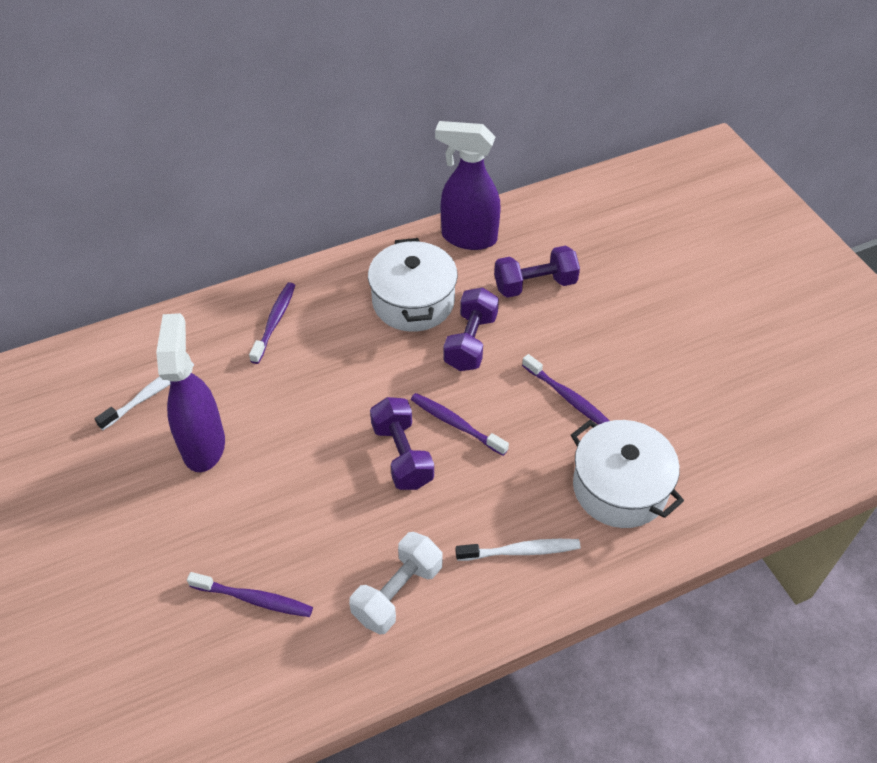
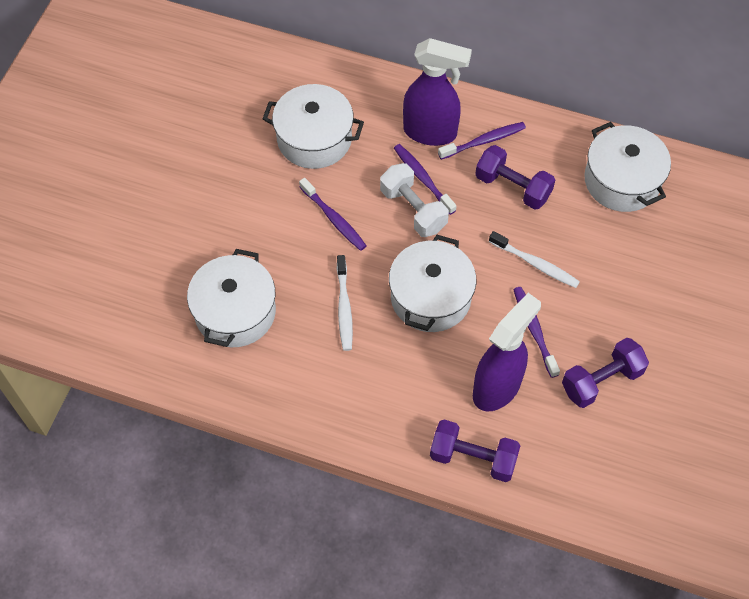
white pot: 2 -> 4

